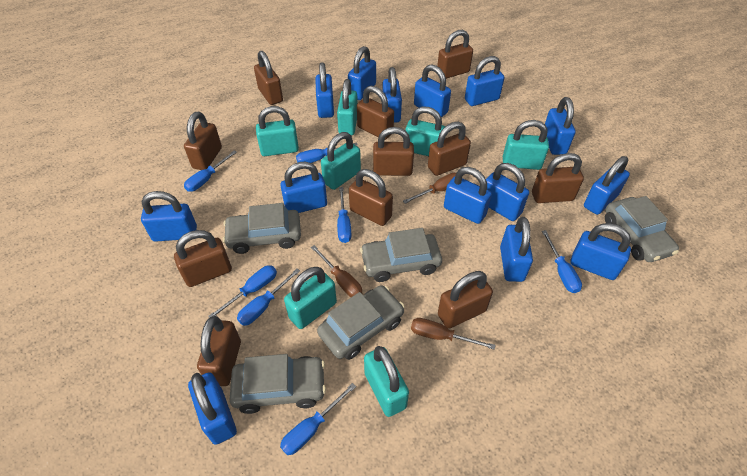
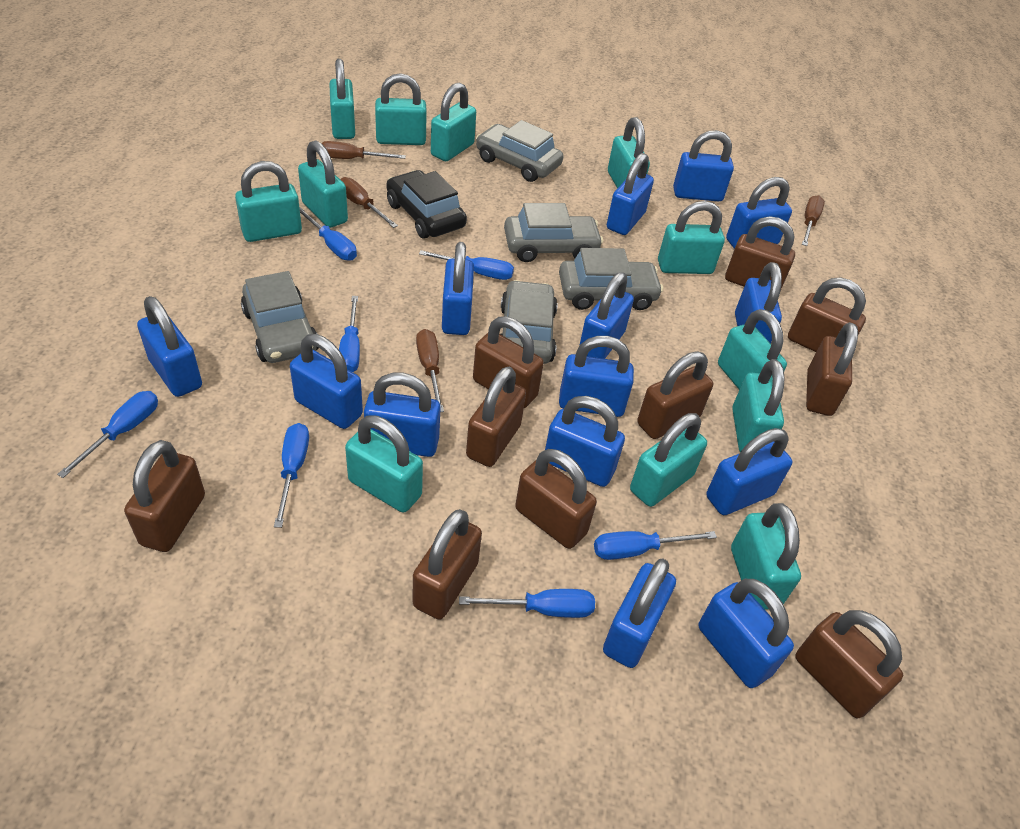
black car: 0 -> 1
brown padlock: 11 -> 10
brown screwdriver: 3 -> 4
turquoise padlock: 7 -> 12

